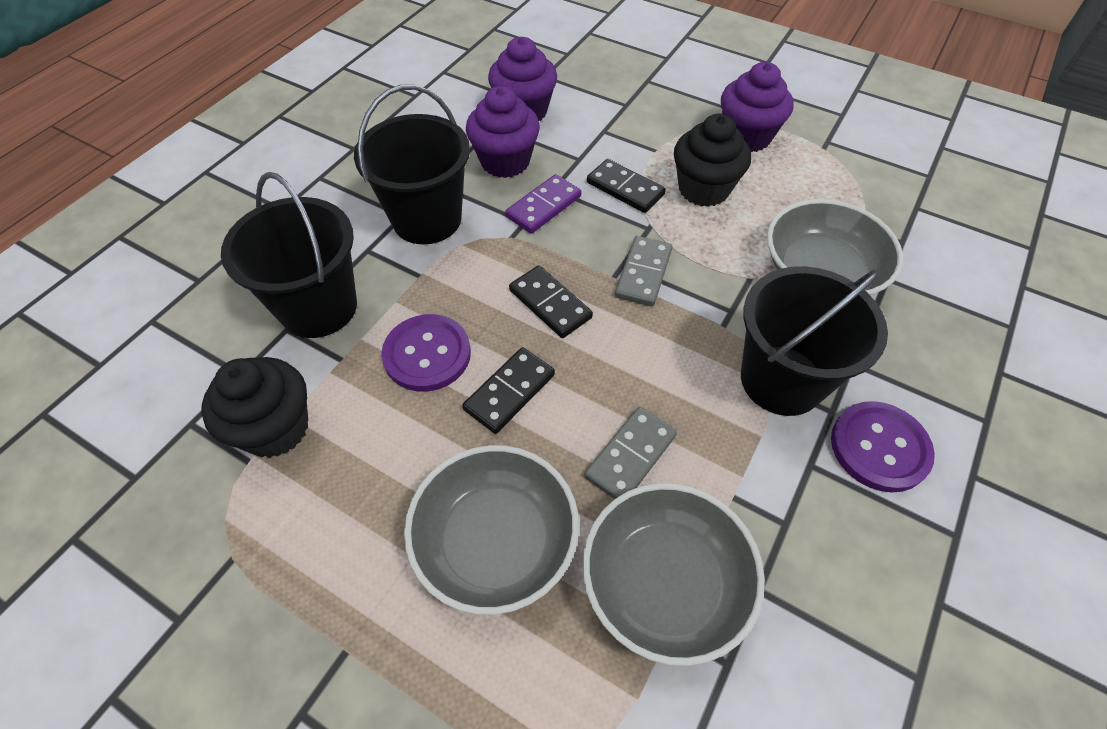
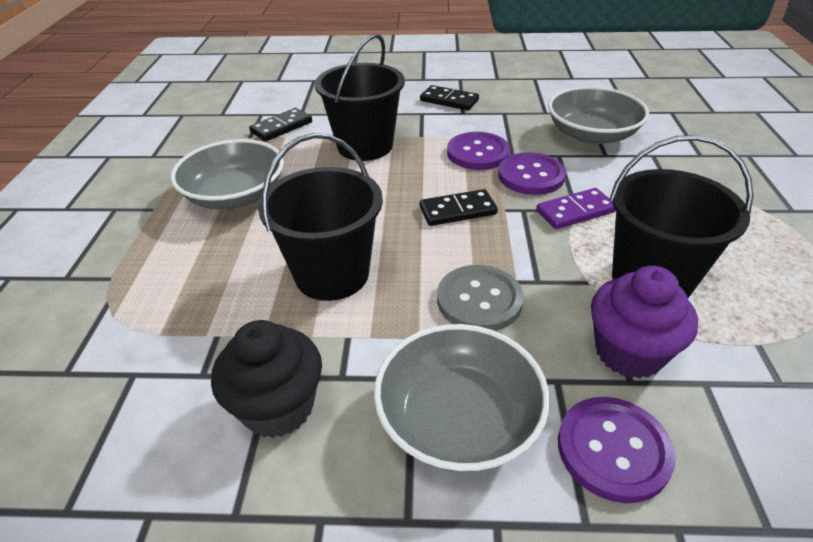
black cupcake: 2 -> 1
grey button: 0 -> 1
grey domino: 2 -> 0
purple button: 2 -> 3
purple cupcake: 3 -> 1

